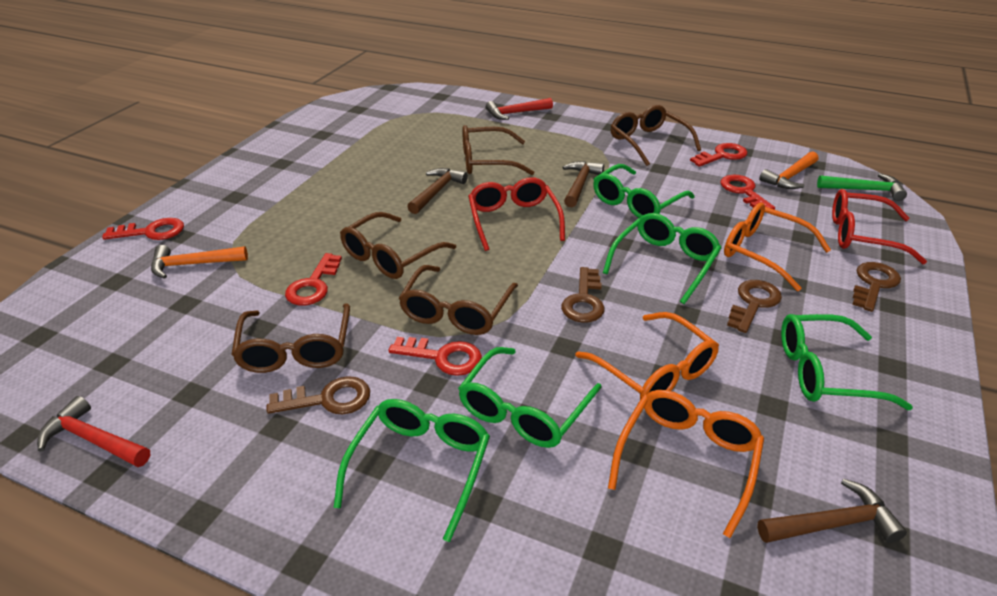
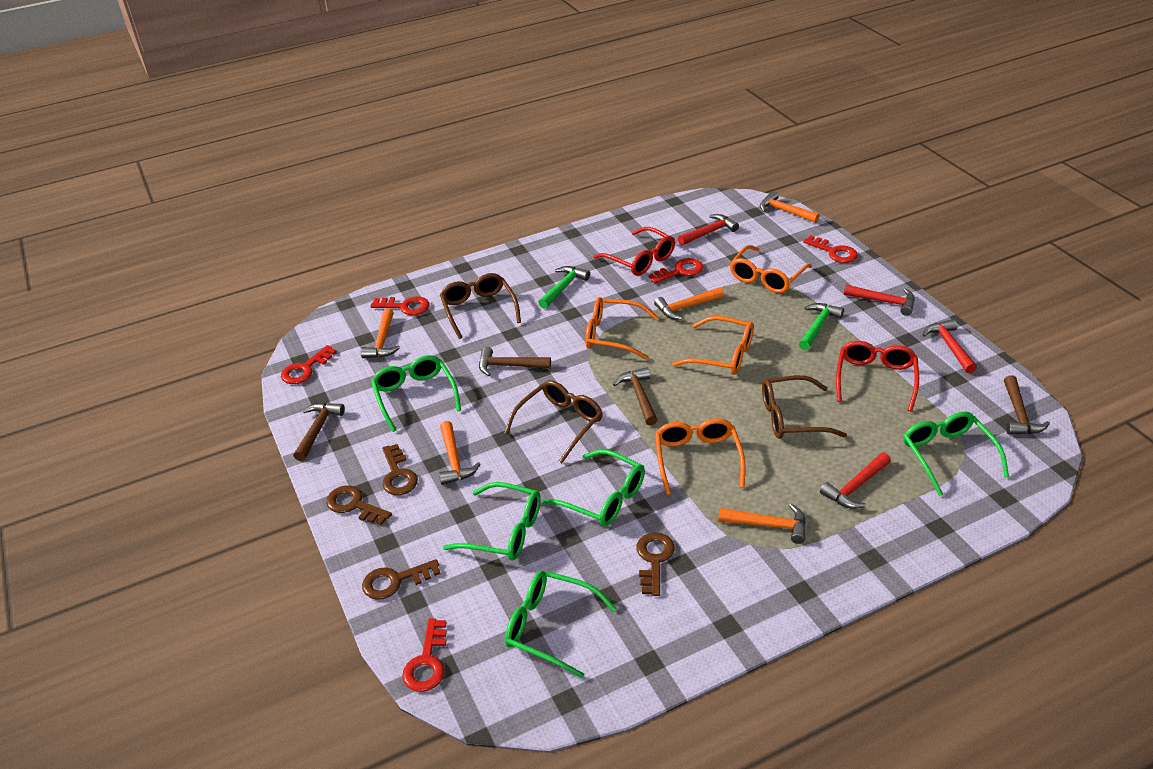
brown glasses: 5 -> 3
brown hammer: 3 -> 4
green hammer: 1 -> 2
orange glasses: 3 -> 4
orange hammer: 2 -> 5
red hammer: 2 -> 4

